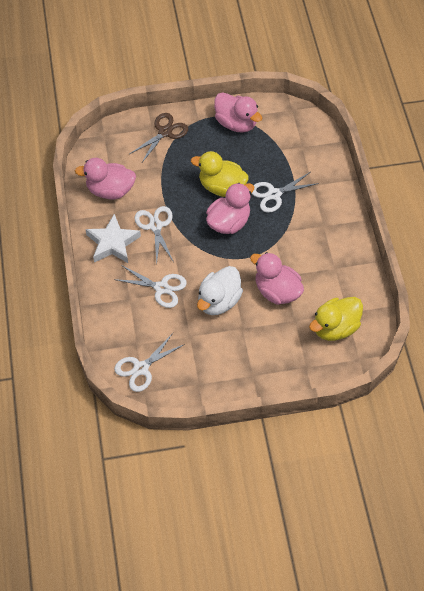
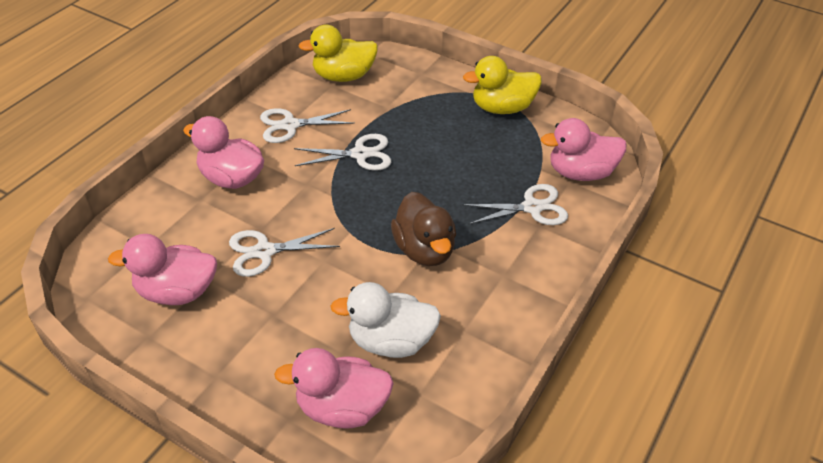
brown duck: 0 -> 1
brown scissors: 1 -> 0
white star: 1 -> 0

